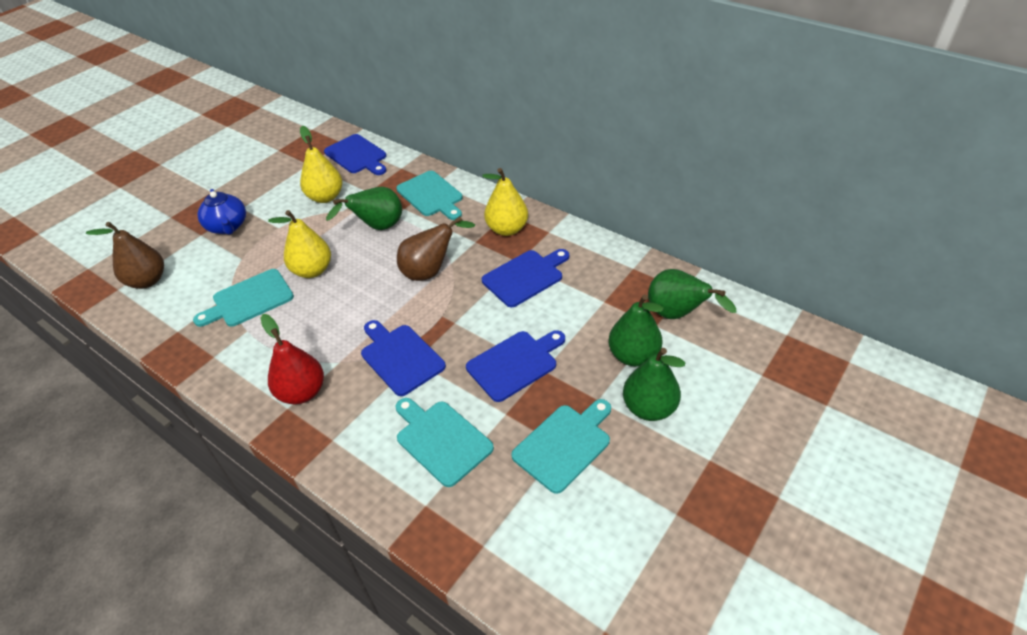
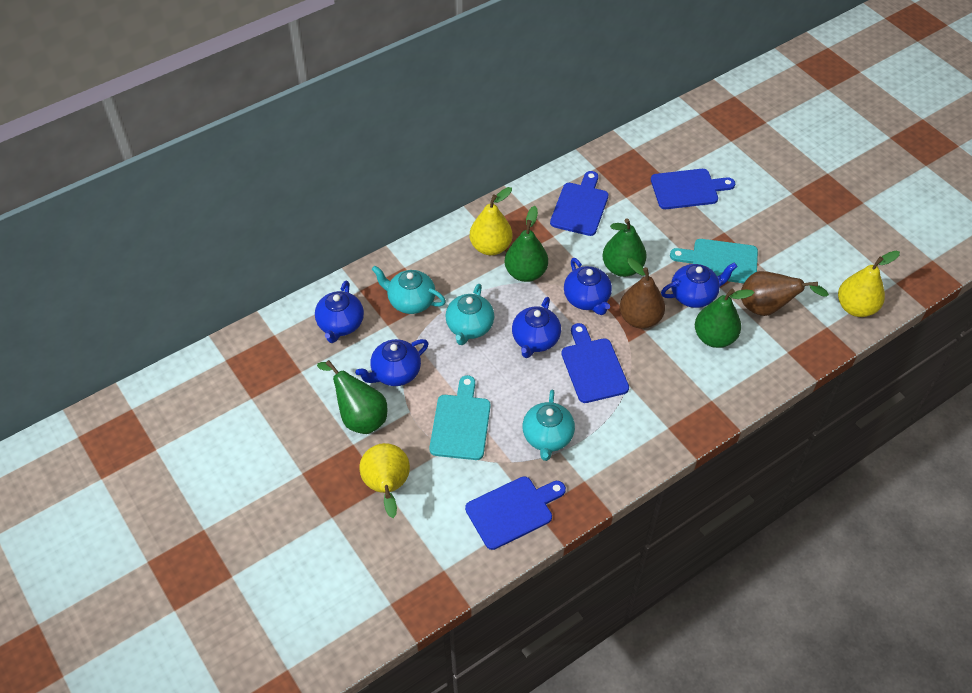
blue teapot: 1 -> 5
red pear: 1 -> 0
turquoise cutting board: 4 -> 2
turquoise teapot: 0 -> 3

